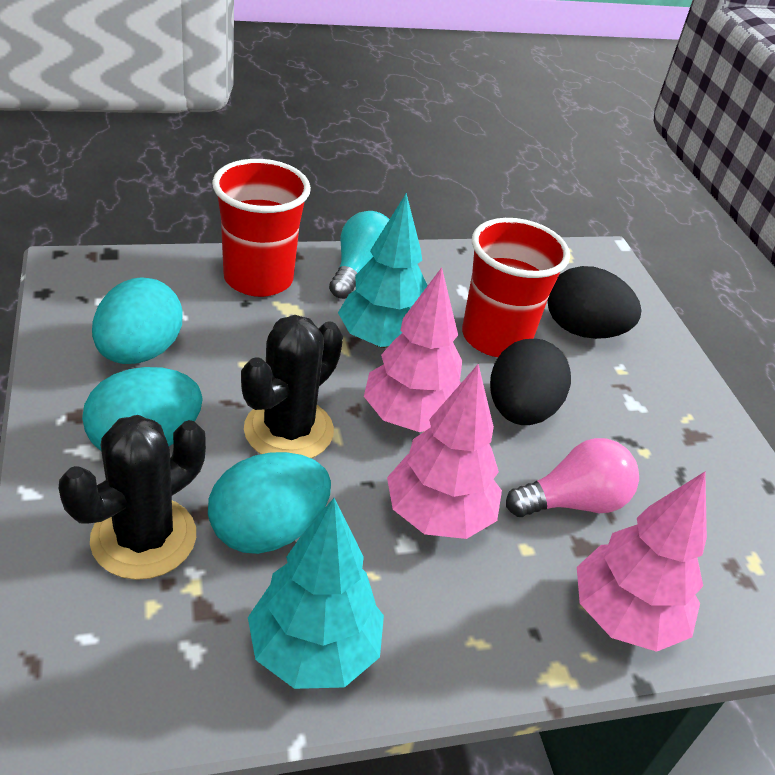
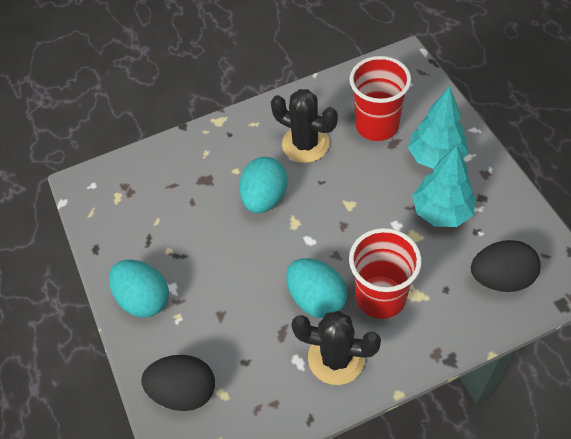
pink light bulb: 1 -> 0
pink tree: 3 -> 0
turquoise light bulb: 1 -> 0

